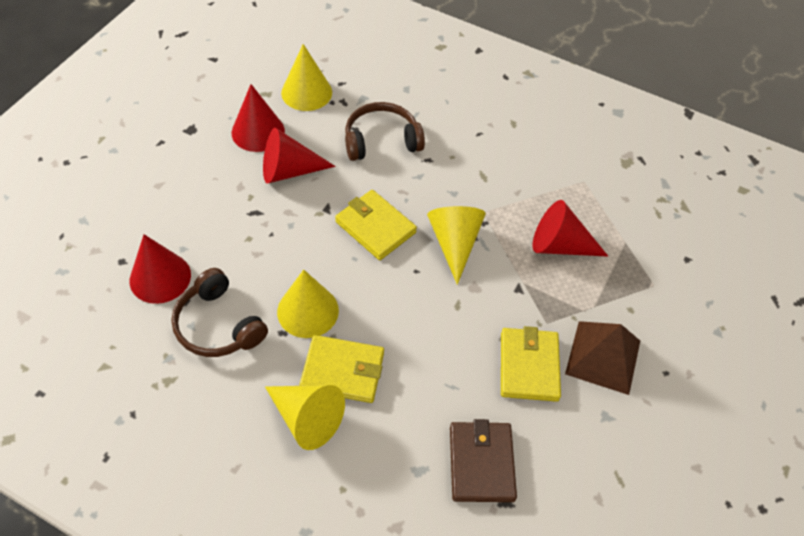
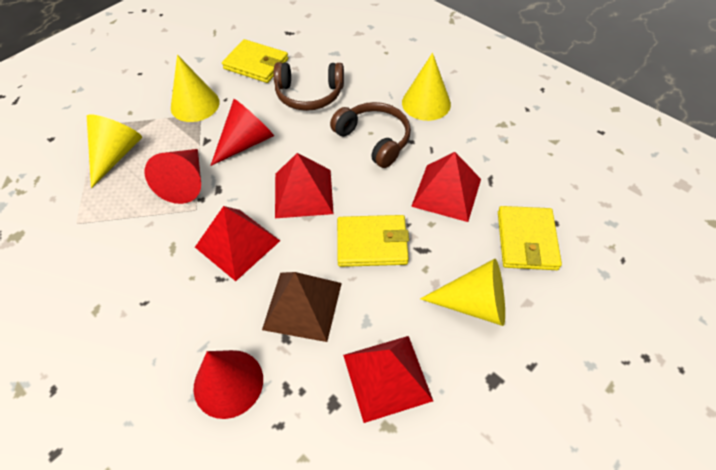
brown wallet: 1 -> 0
red cone: 4 -> 3
red pyramid: 0 -> 4

